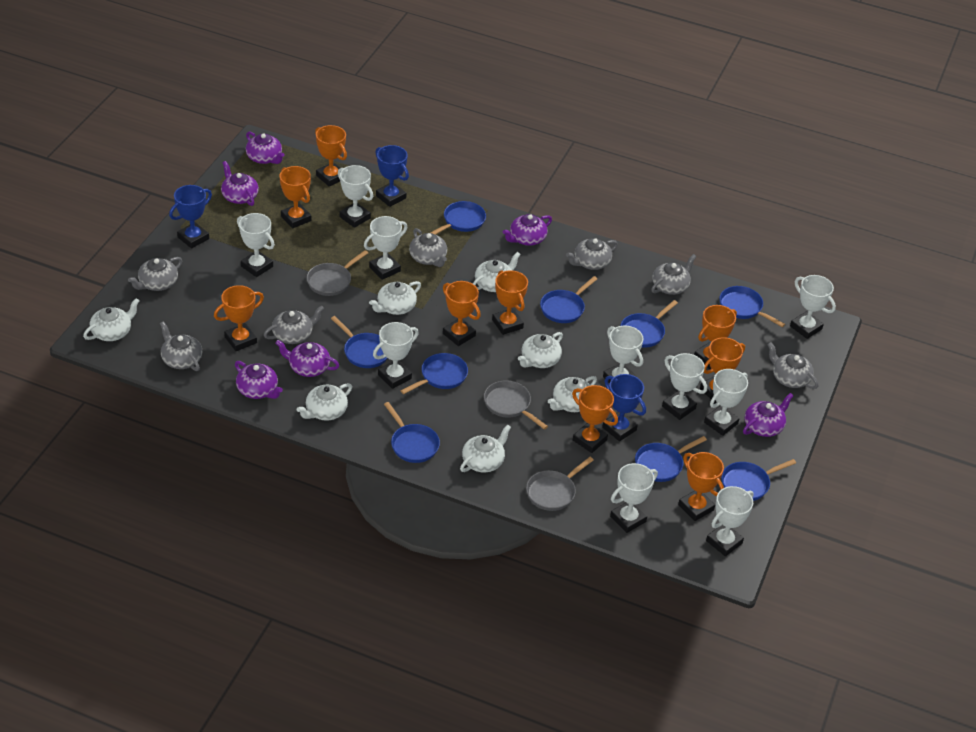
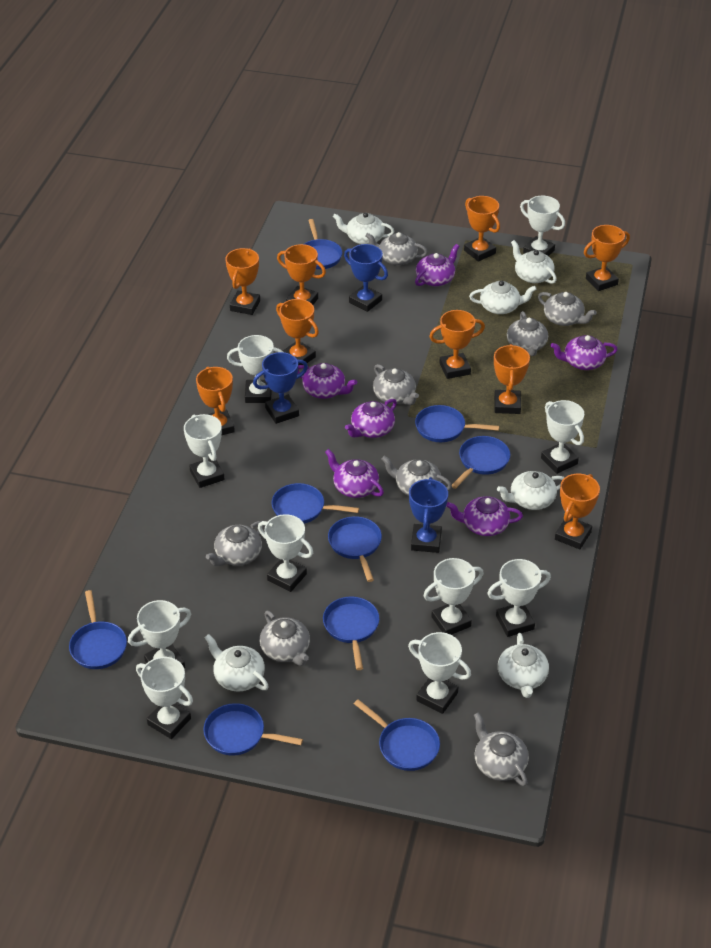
grey pan: 3 -> 0
grey teapot: 7 -> 8
white teapot: 7 -> 6

